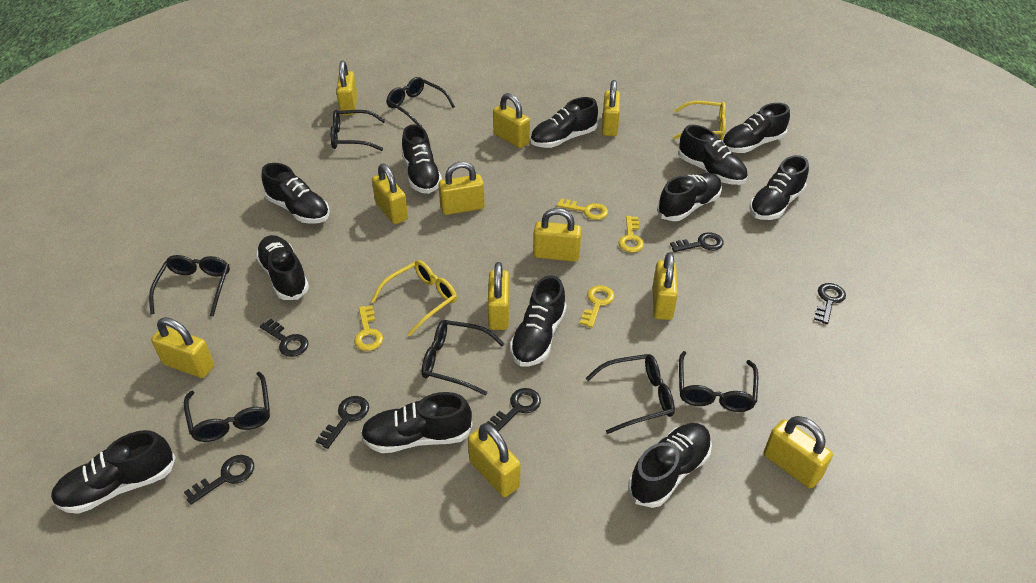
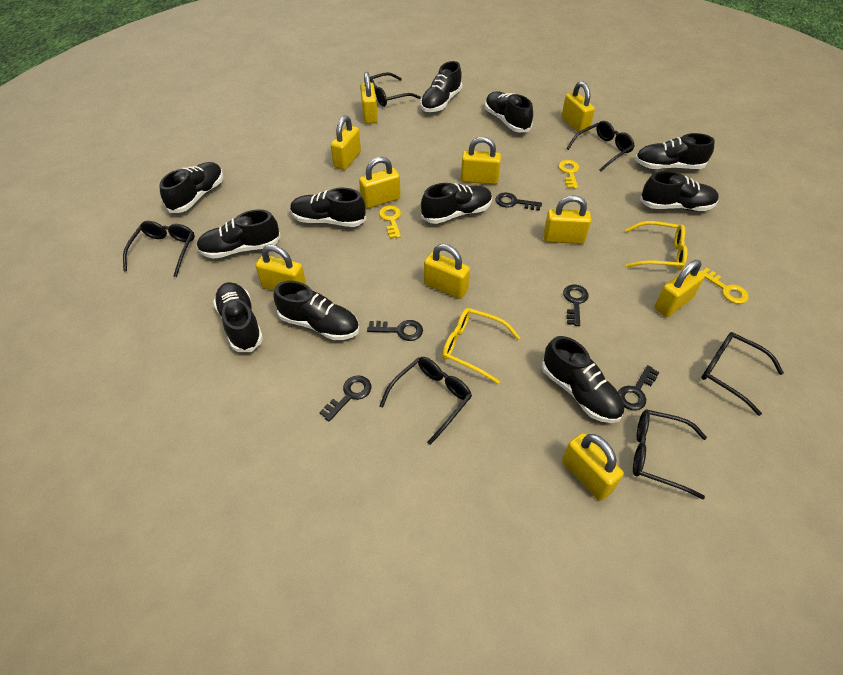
black glasses: 7 -> 6
black key: 6 -> 5
black shoe: 12 -> 11
yellow key: 4 -> 3
yellow padlock: 11 -> 10

